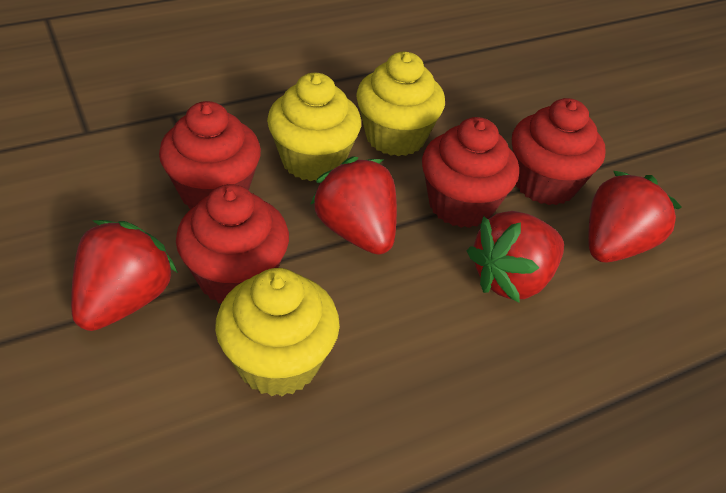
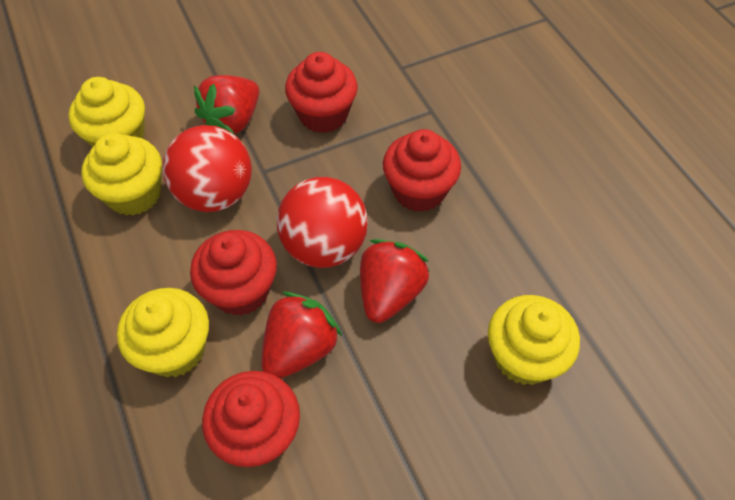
red ball: 0 -> 2
red strawberry: 4 -> 3
yellow cupcake: 3 -> 4

